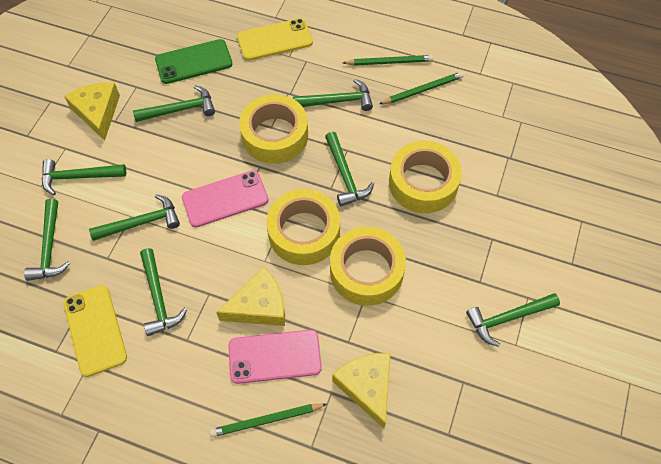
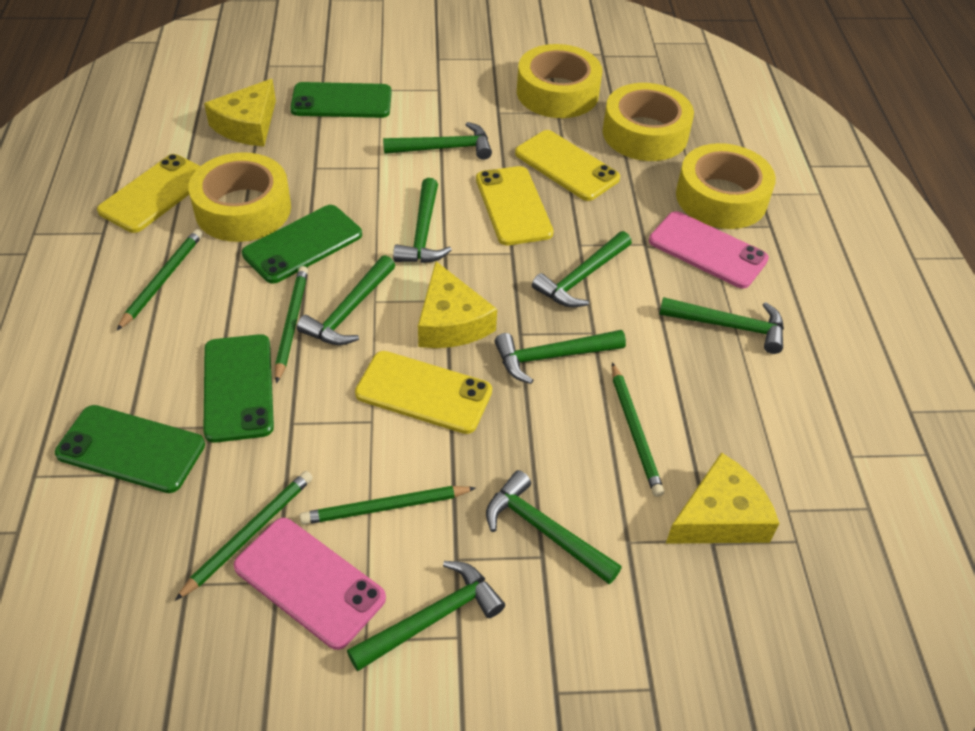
green pencil: 3 -> 5
green phone: 1 -> 4
yellow phone: 2 -> 4

